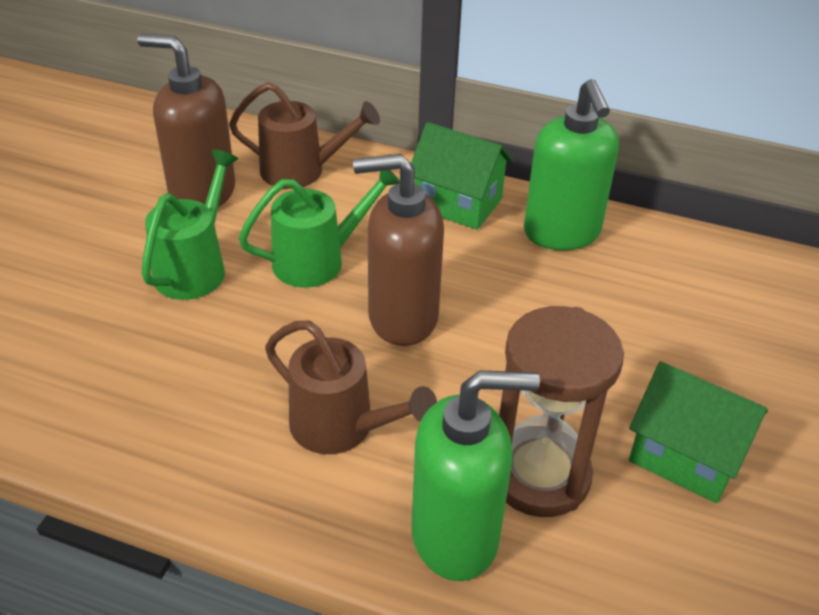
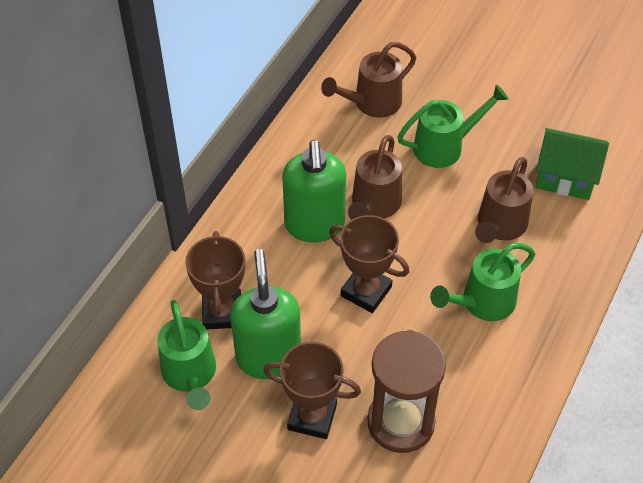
brown soap dispenser: 2 -> 0
brown trophy: 0 -> 3
brown watering can: 2 -> 3
green house: 2 -> 1
green watering can: 2 -> 3

